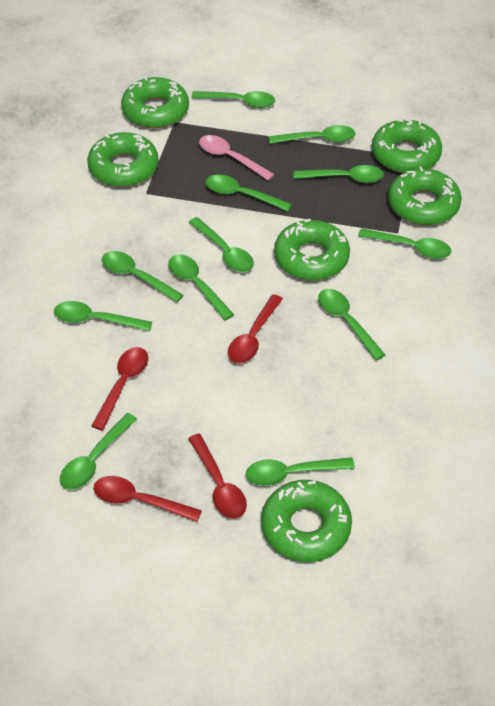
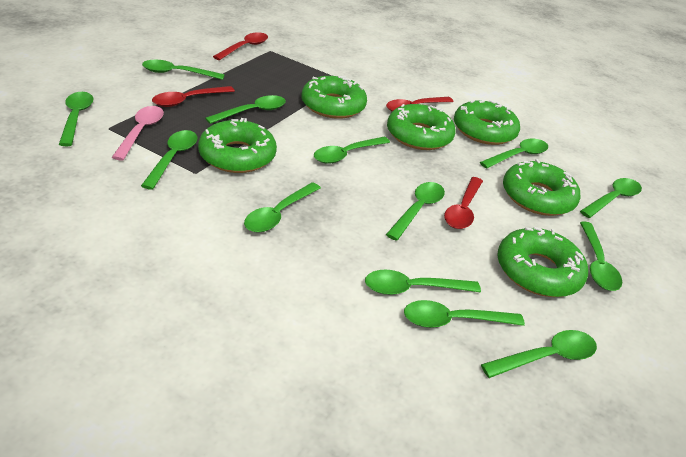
green spoon: 12 -> 13

